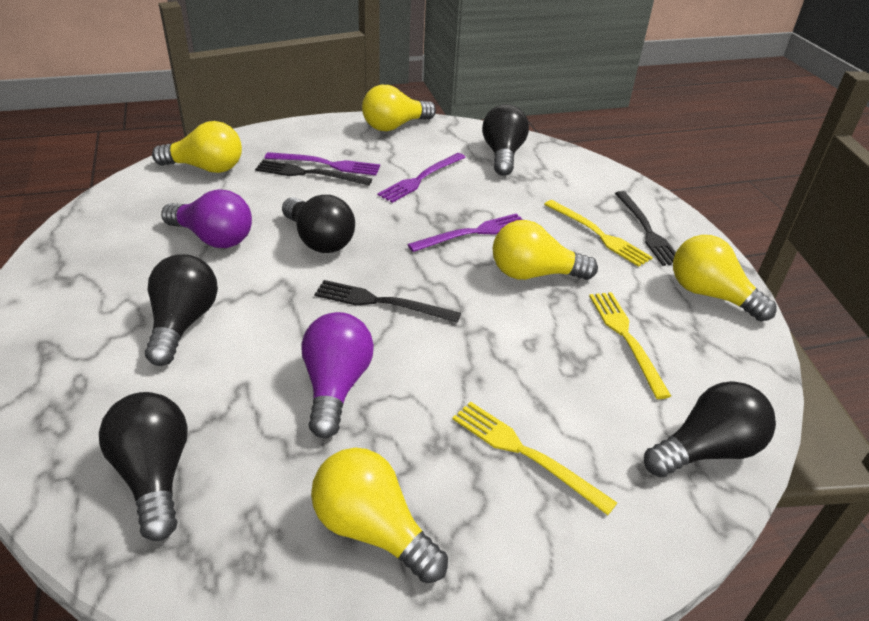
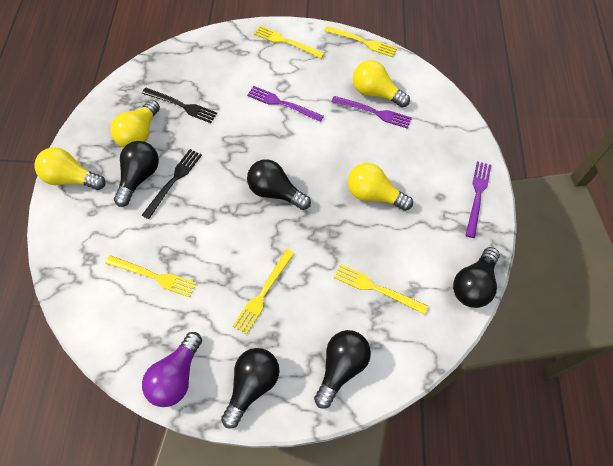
black fork: 3 -> 2
purple light bulb: 2 -> 1
yellow fork: 3 -> 5
yellow light bulb: 5 -> 4

